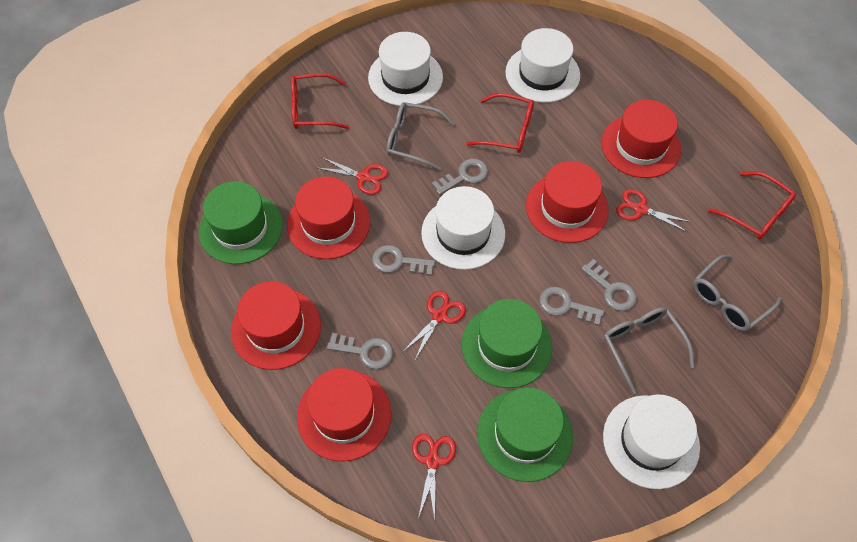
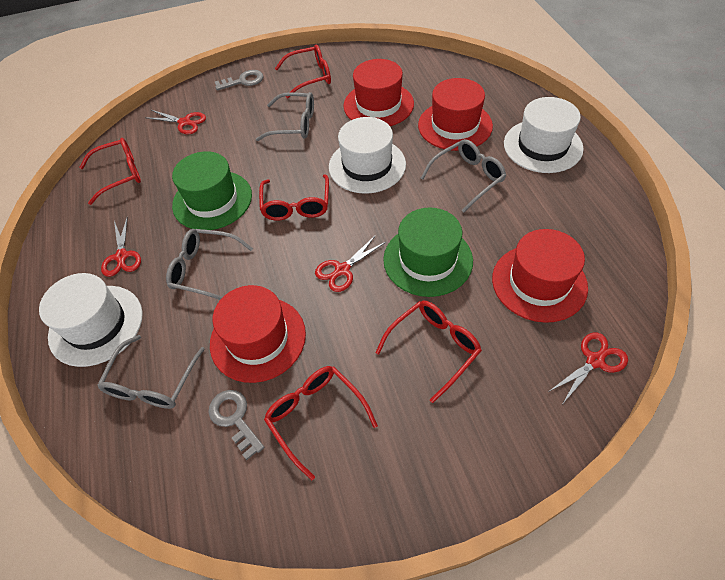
green hat: 3 -> 2
grey glasses: 3 -> 4
grey key: 5 -> 2
red glasses: 3 -> 5
red hat: 5 -> 4
white hat: 4 -> 3

